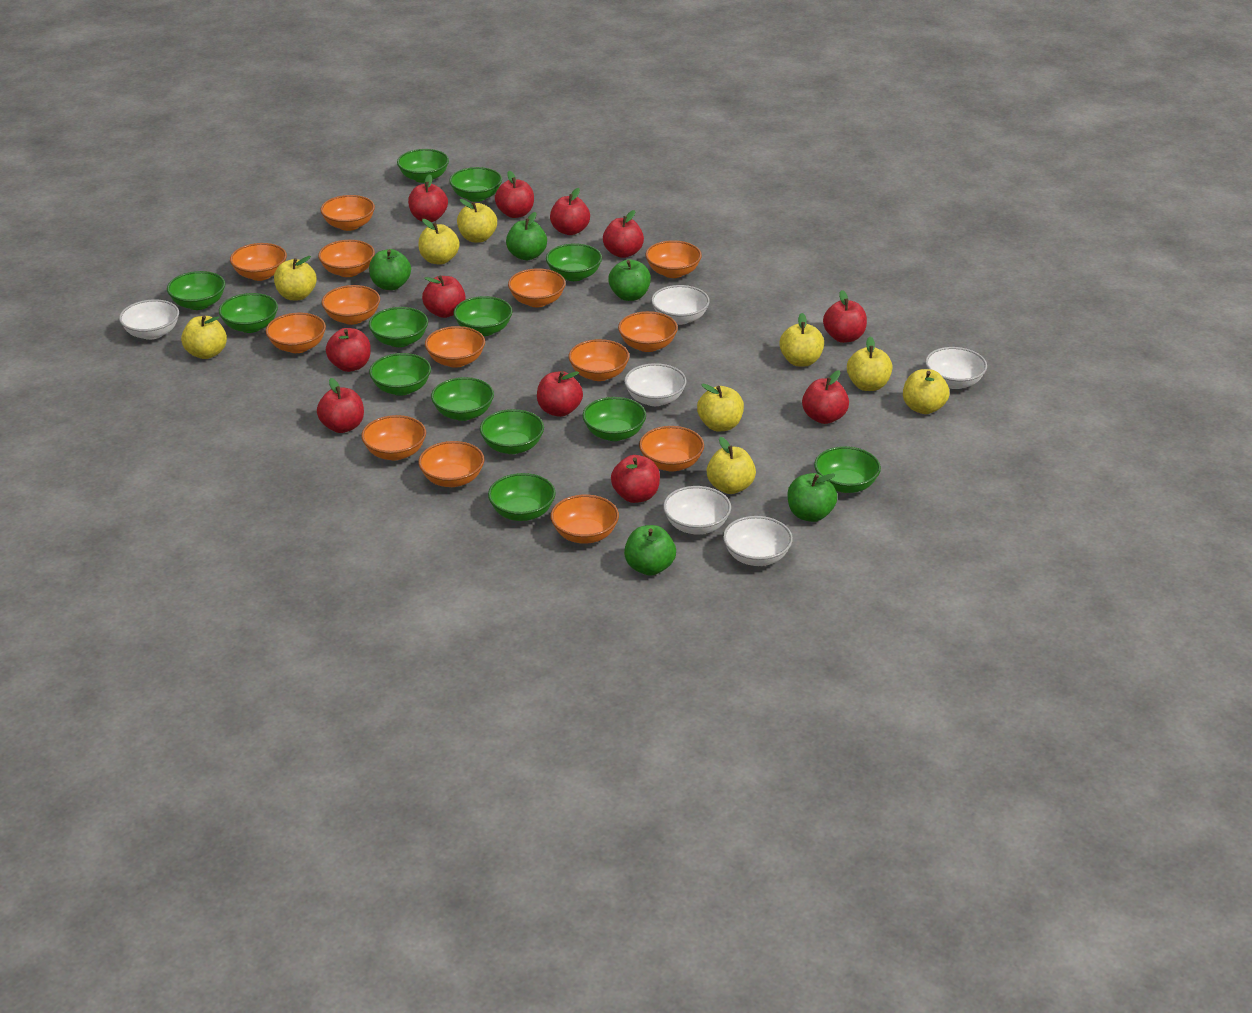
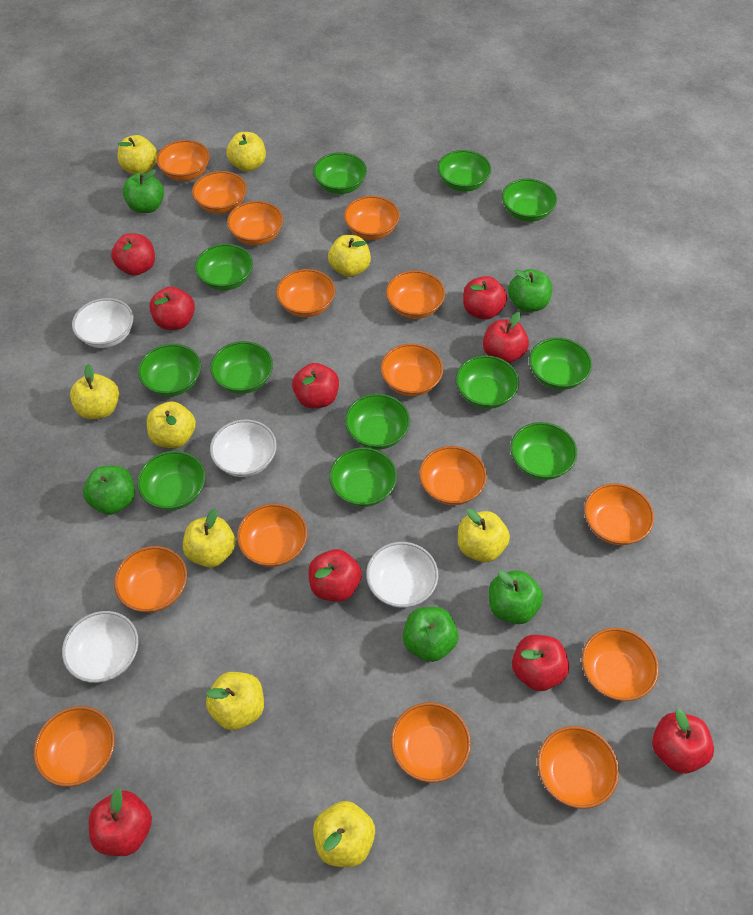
green bowl: 13 -> 12
orange bowl: 14 -> 15
red apple: 11 -> 9
white bowl: 6 -> 4

